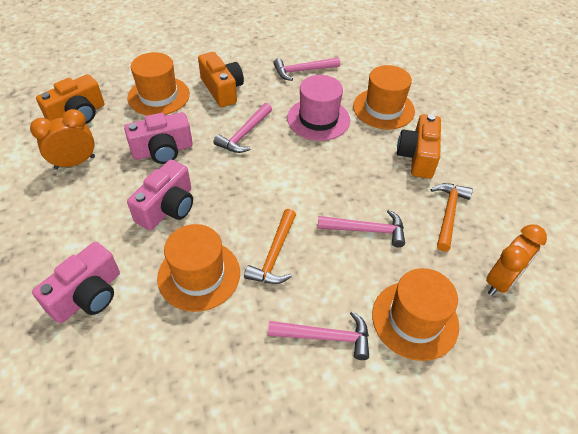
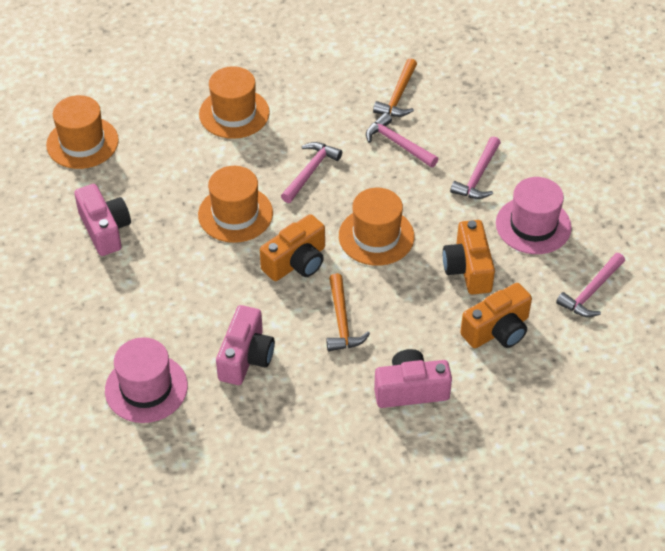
orange clock: 2 -> 0
pink hat: 1 -> 2

